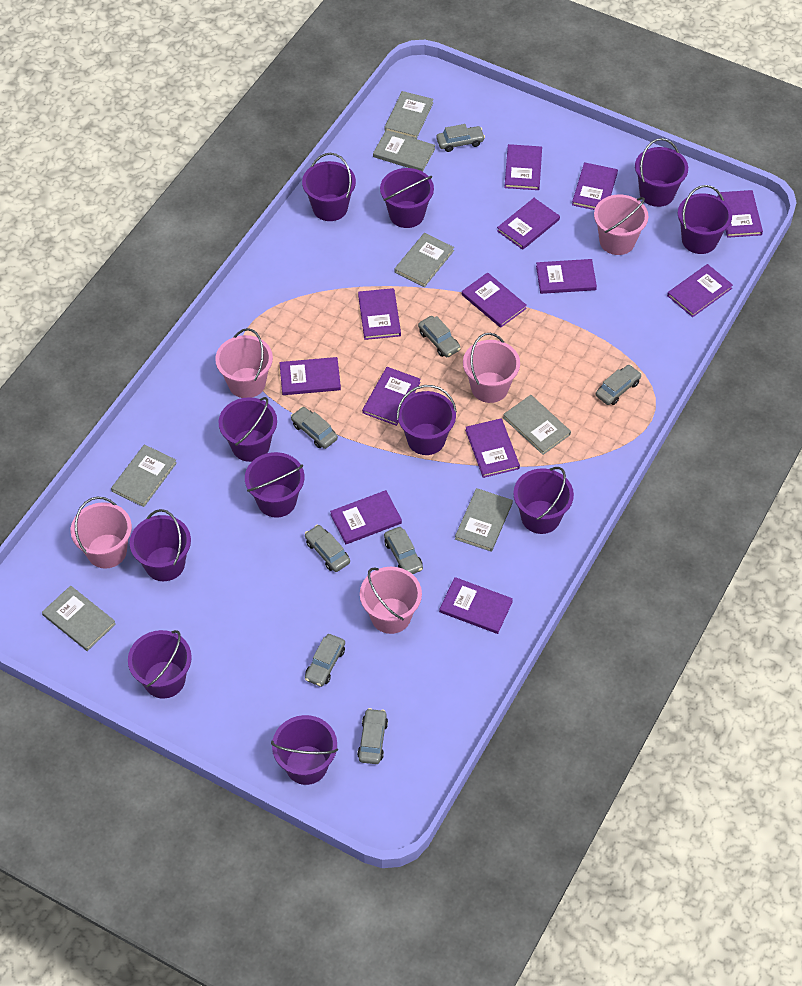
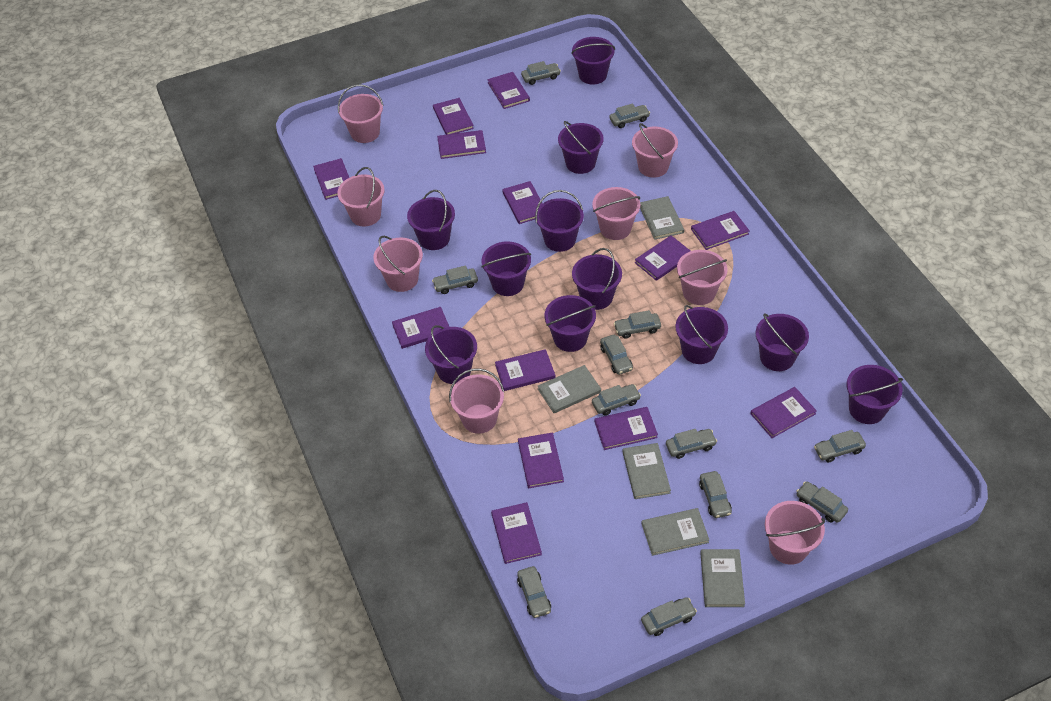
grey book: 7 -> 5
grey car: 8 -> 12
pink bucket: 5 -> 8

